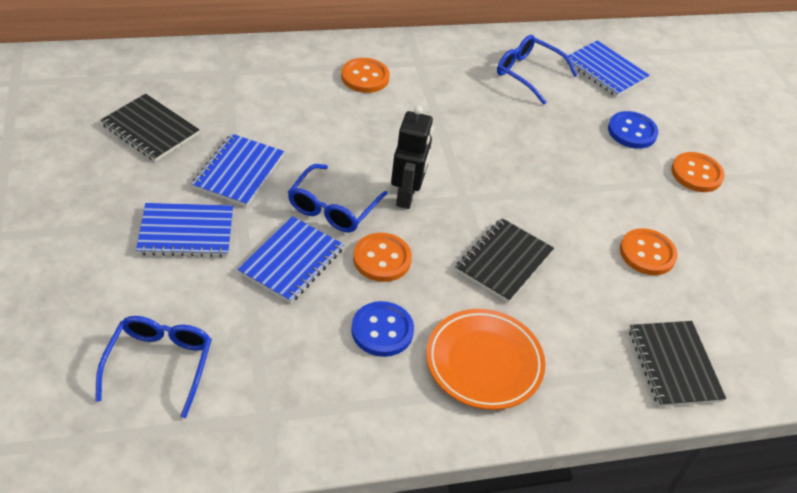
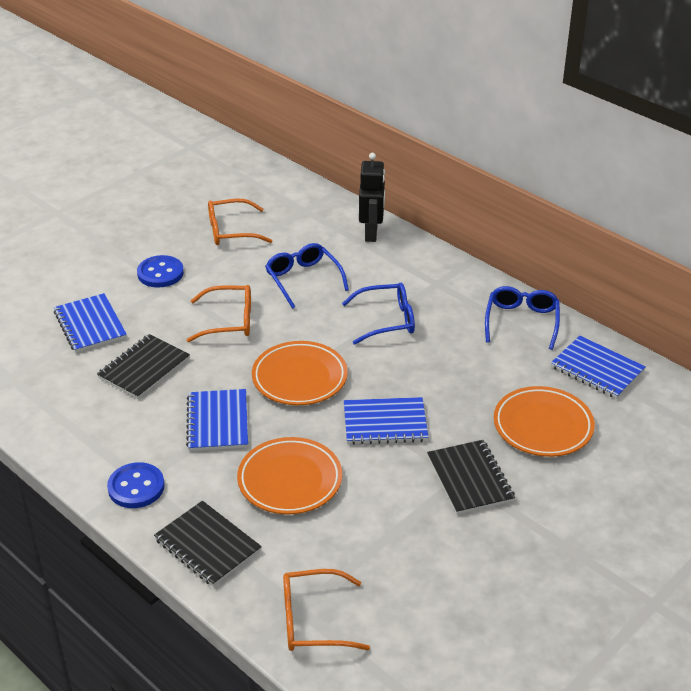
orange button: 4 -> 0
orange glasses: 0 -> 3
orange plate: 1 -> 3

